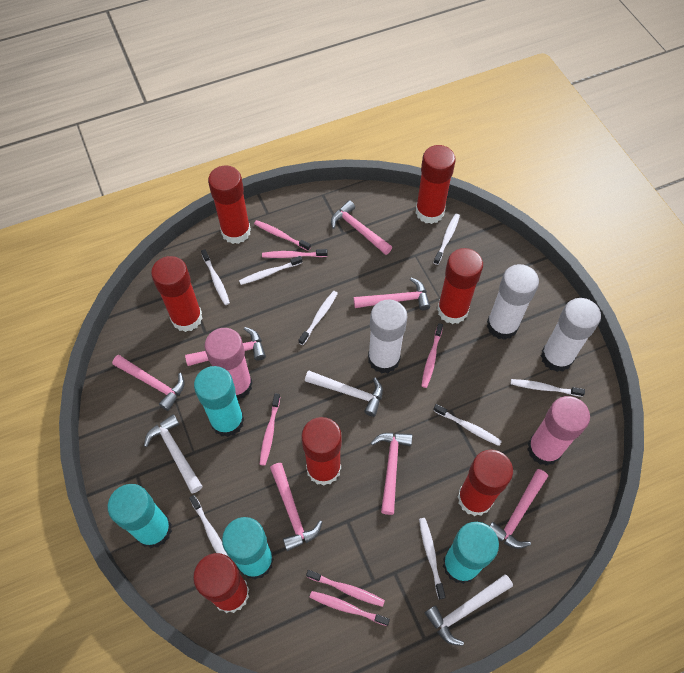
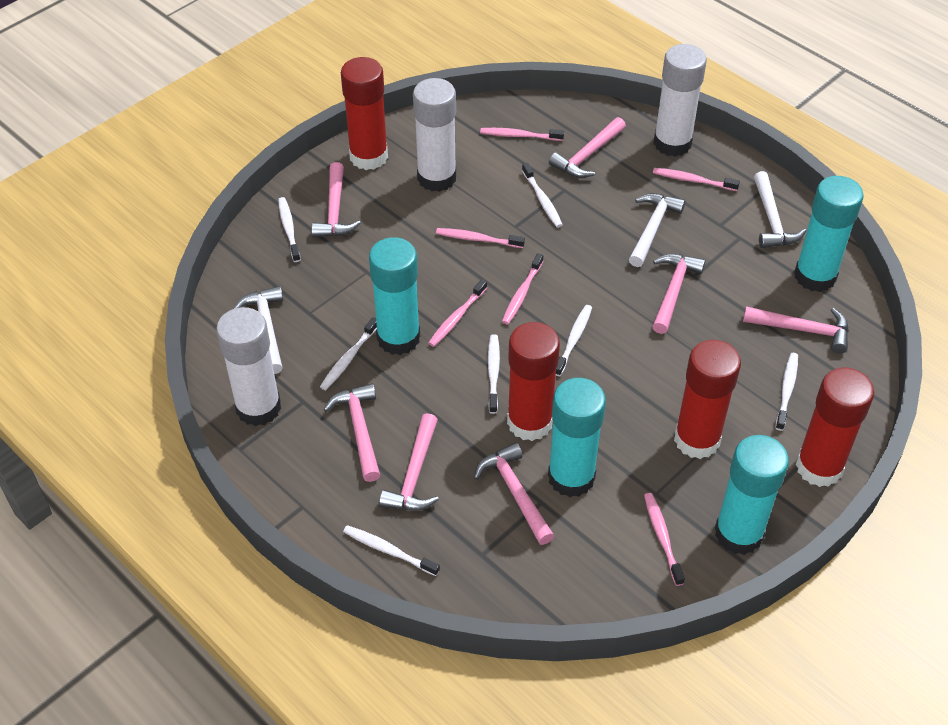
pink glue stick: 2 -> 0
red glue stick: 7 -> 4
white toothbrush: 8 -> 7

